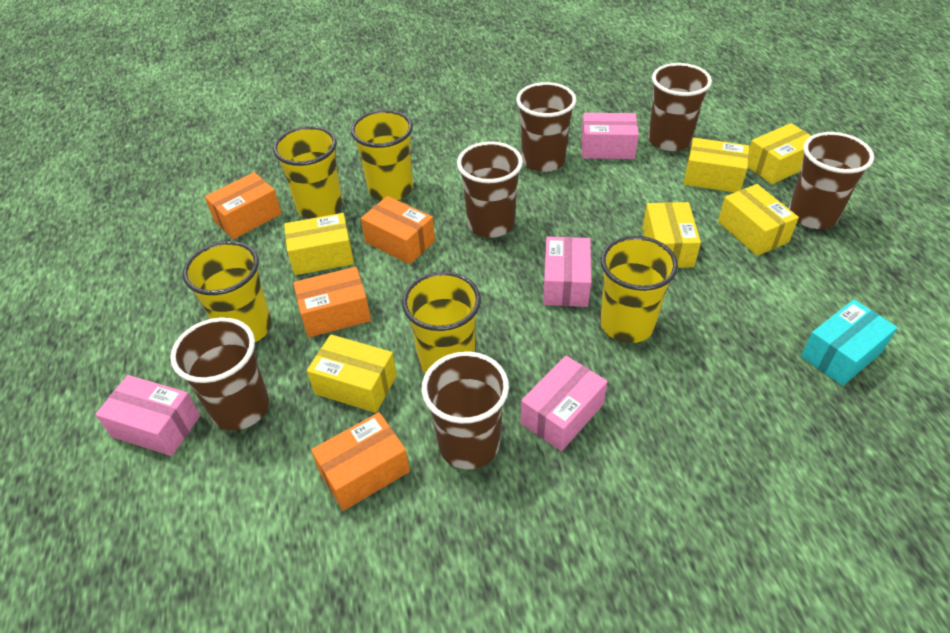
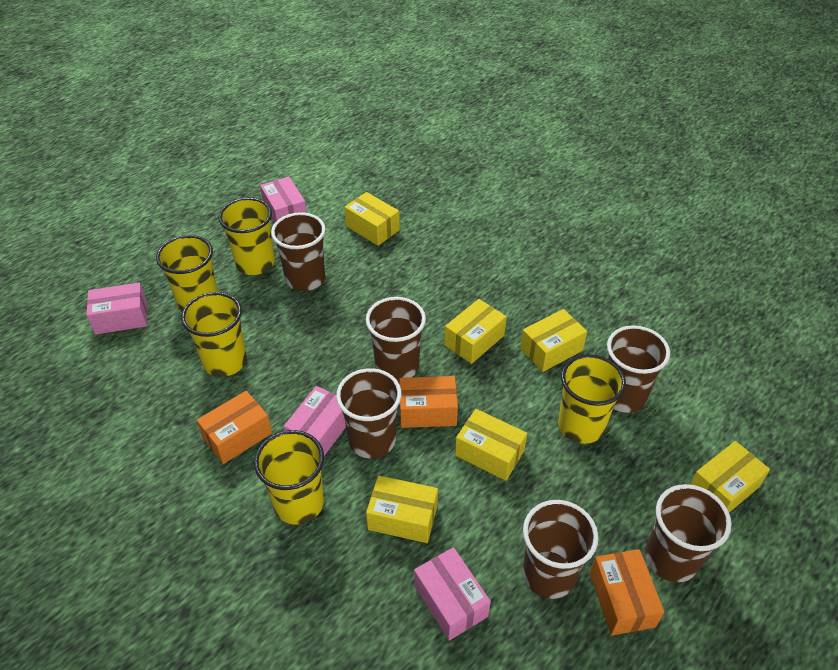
orange box: 4 -> 3
turquoise box: 1 -> 0

